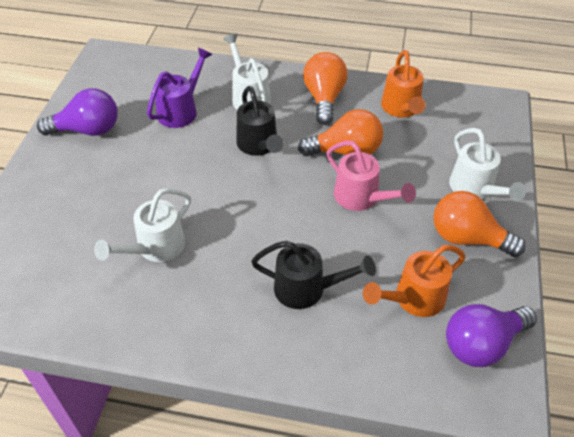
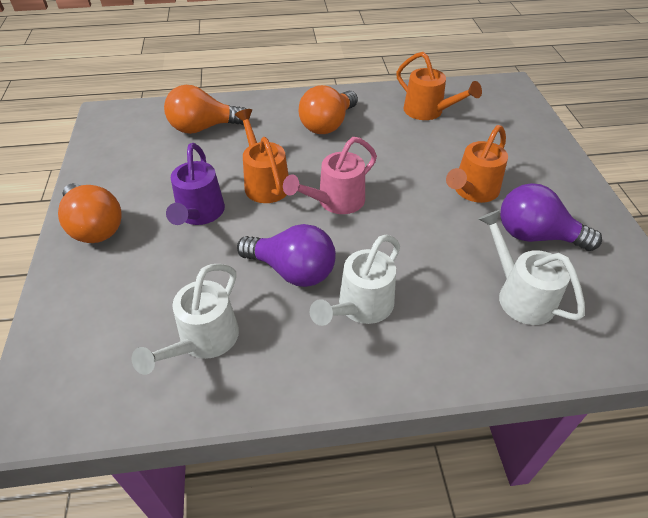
black watering can: 2 -> 0
orange watering can: 2 -> 3

